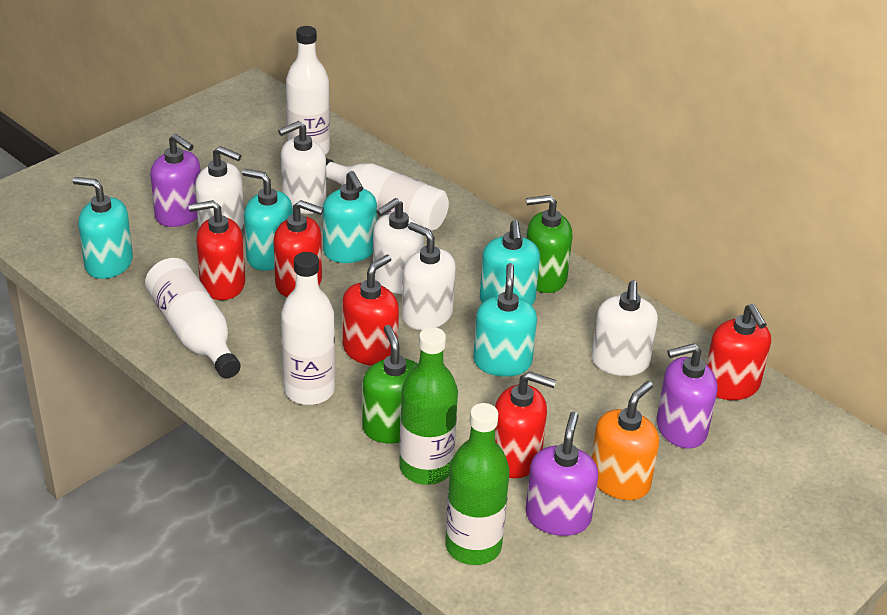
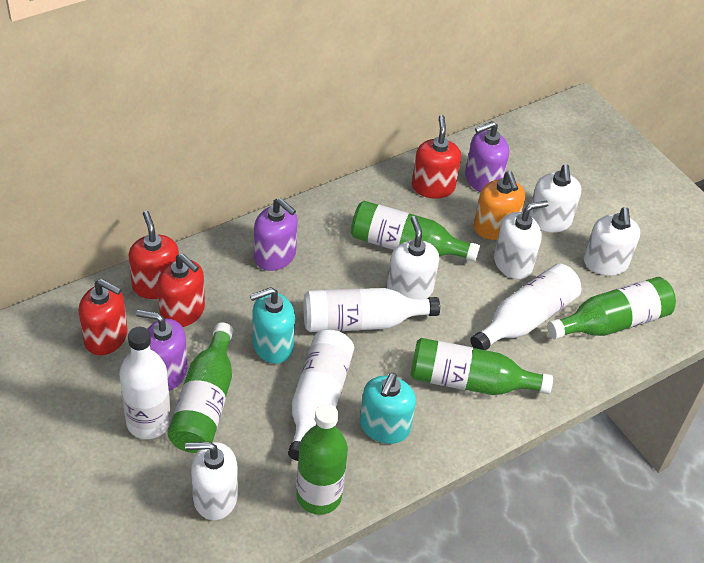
green bottle: 2 -> 5
green soap dispenser: 2 -> 0
red soap dispenser: 5 -> 4
turquoise soap dispenser: 5 -> 2

